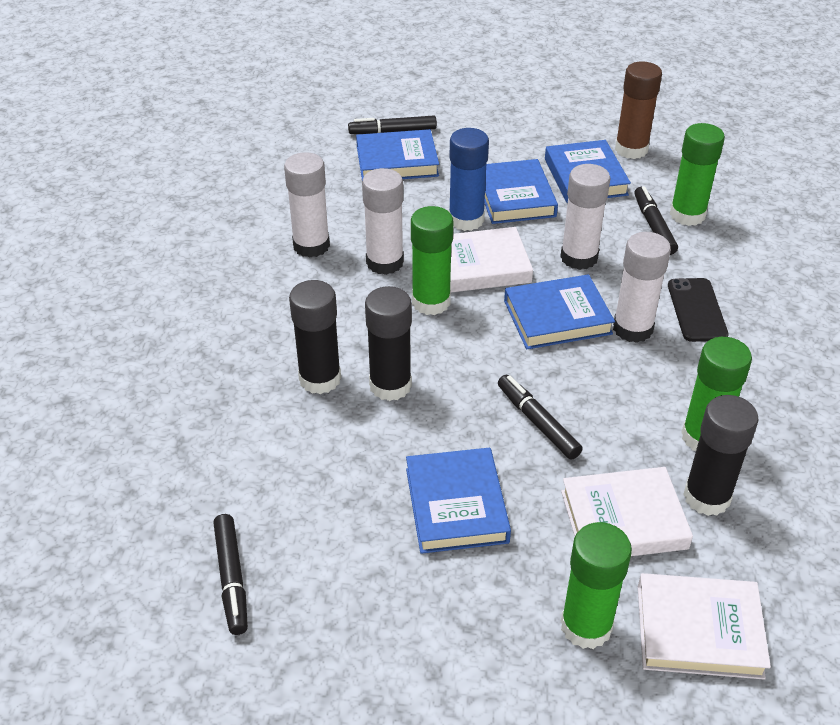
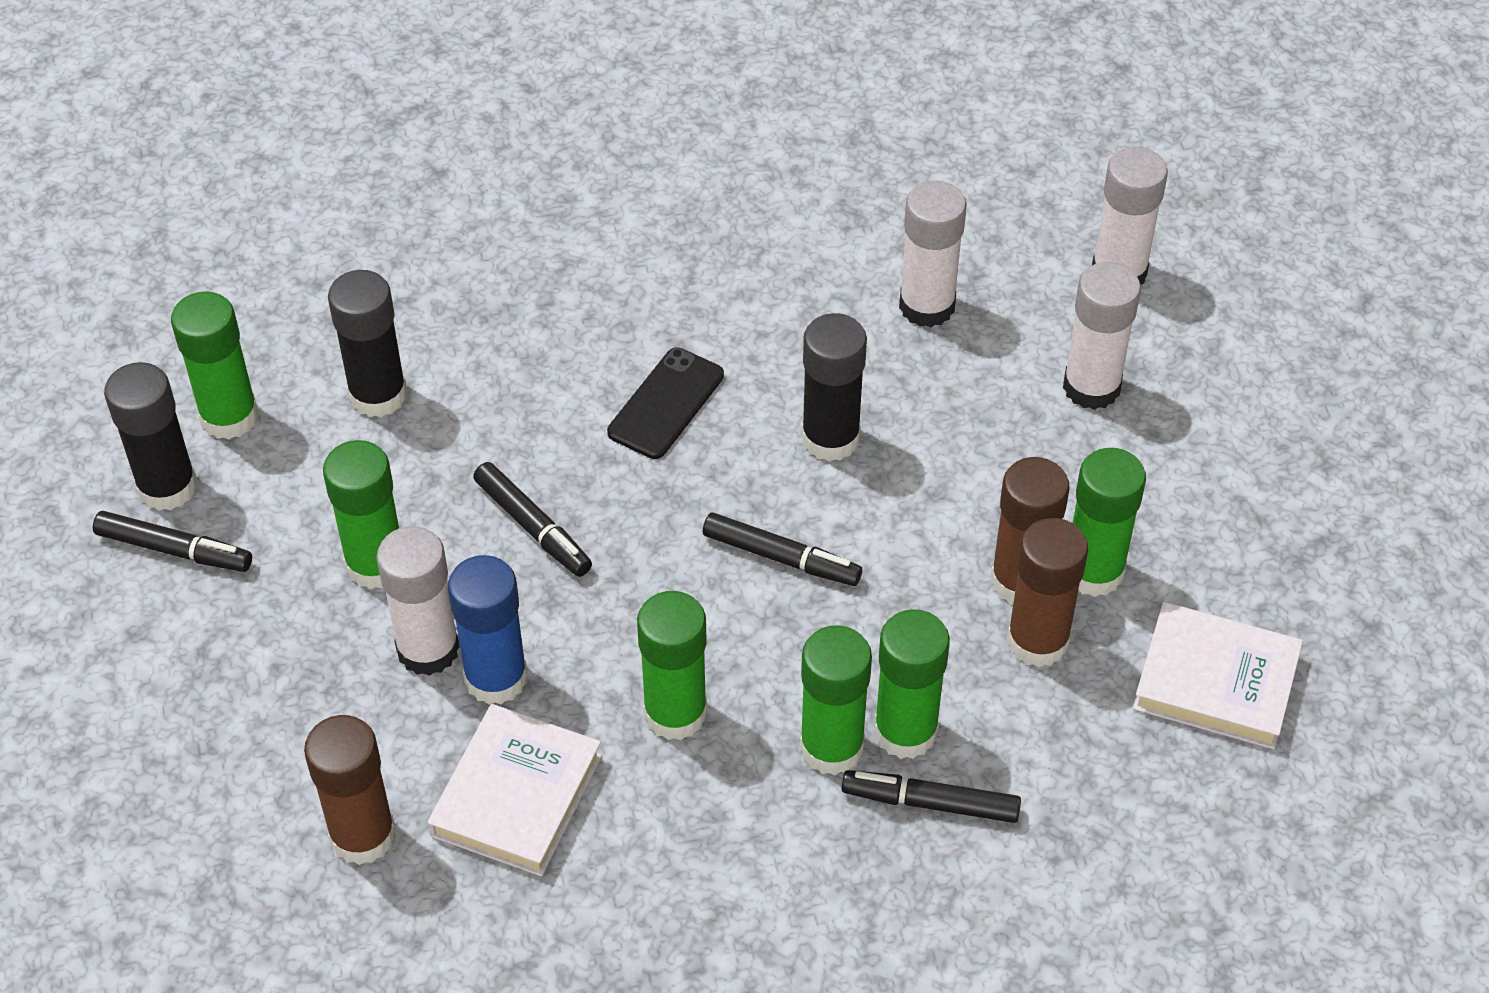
blue book: 5 -> 0
brown glue stick: 1 -> 3
green glue stick: 4 -> 6
white book: 3 -> 2

